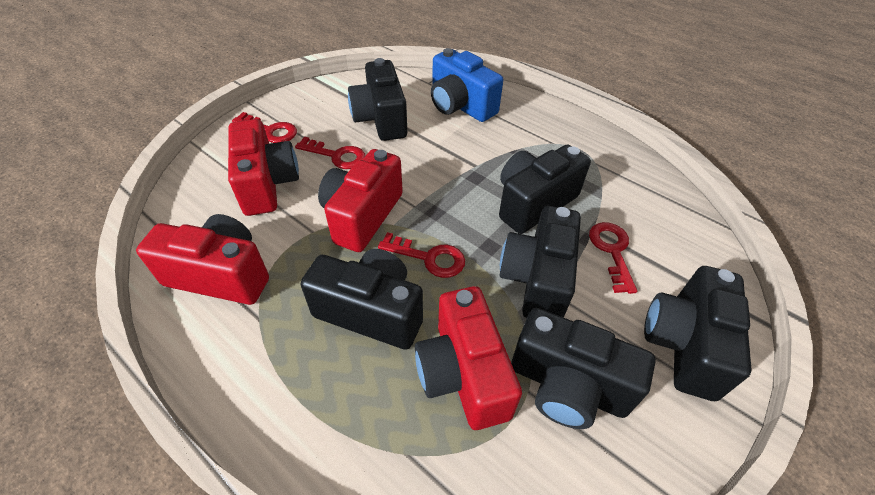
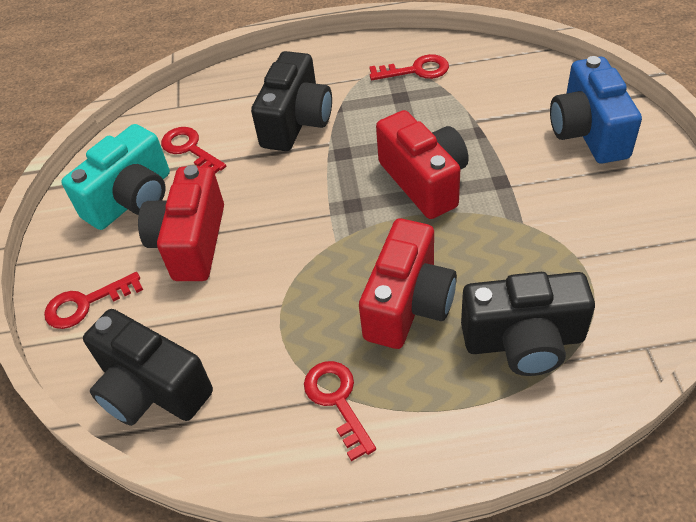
black camera: 6 -> 3
red camera: 4 -> 3
turquoise camera: 0 -> 1

